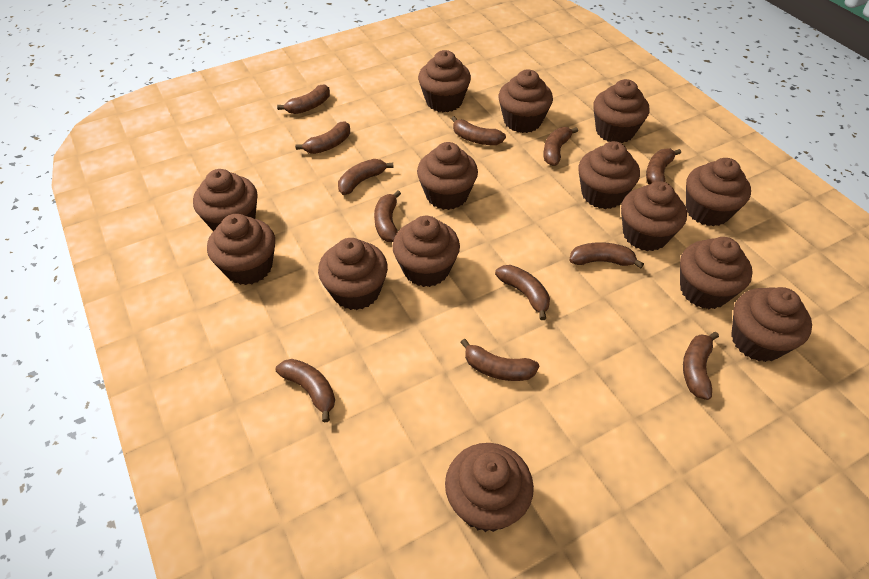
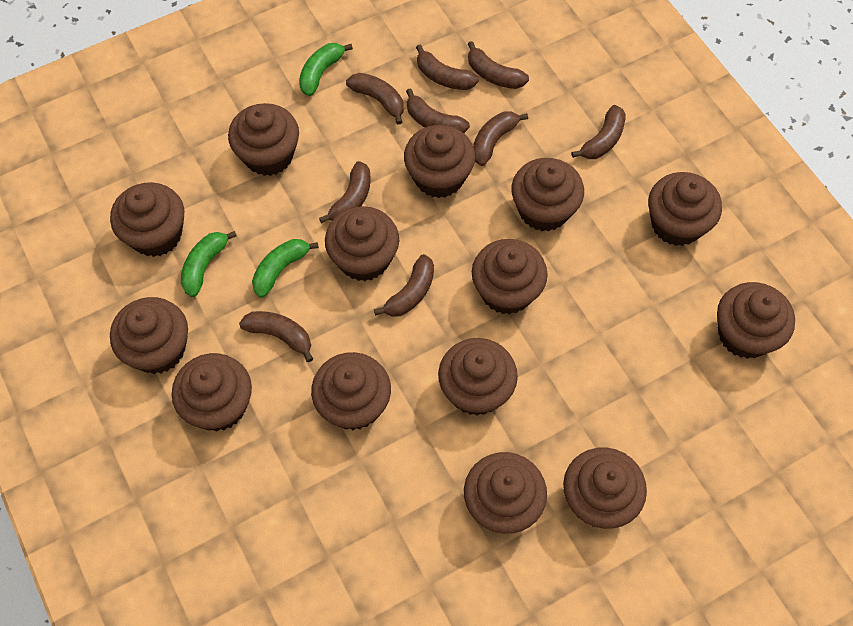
brown banana: 12 -> 9
green banana: 0 -> 3

